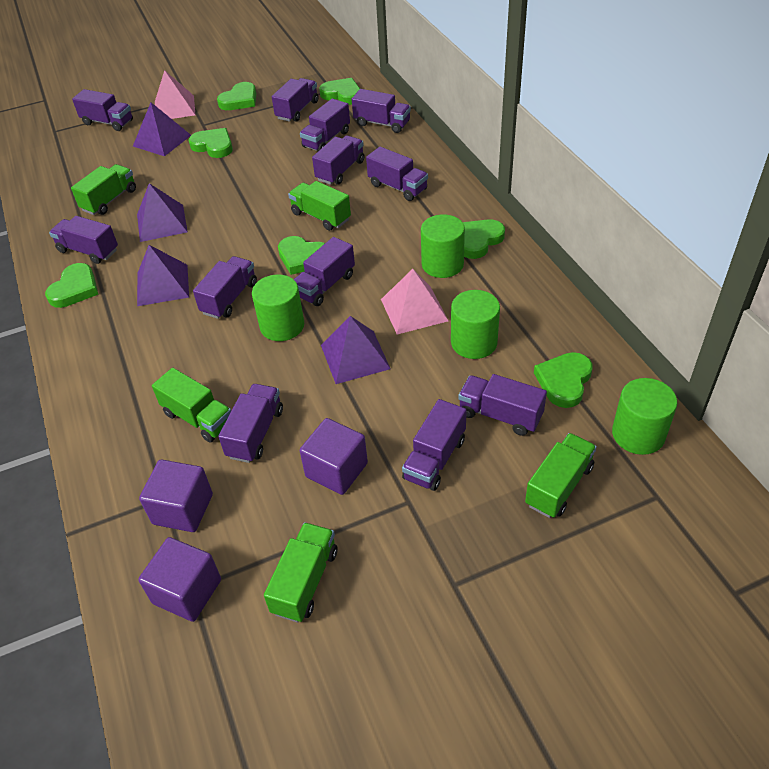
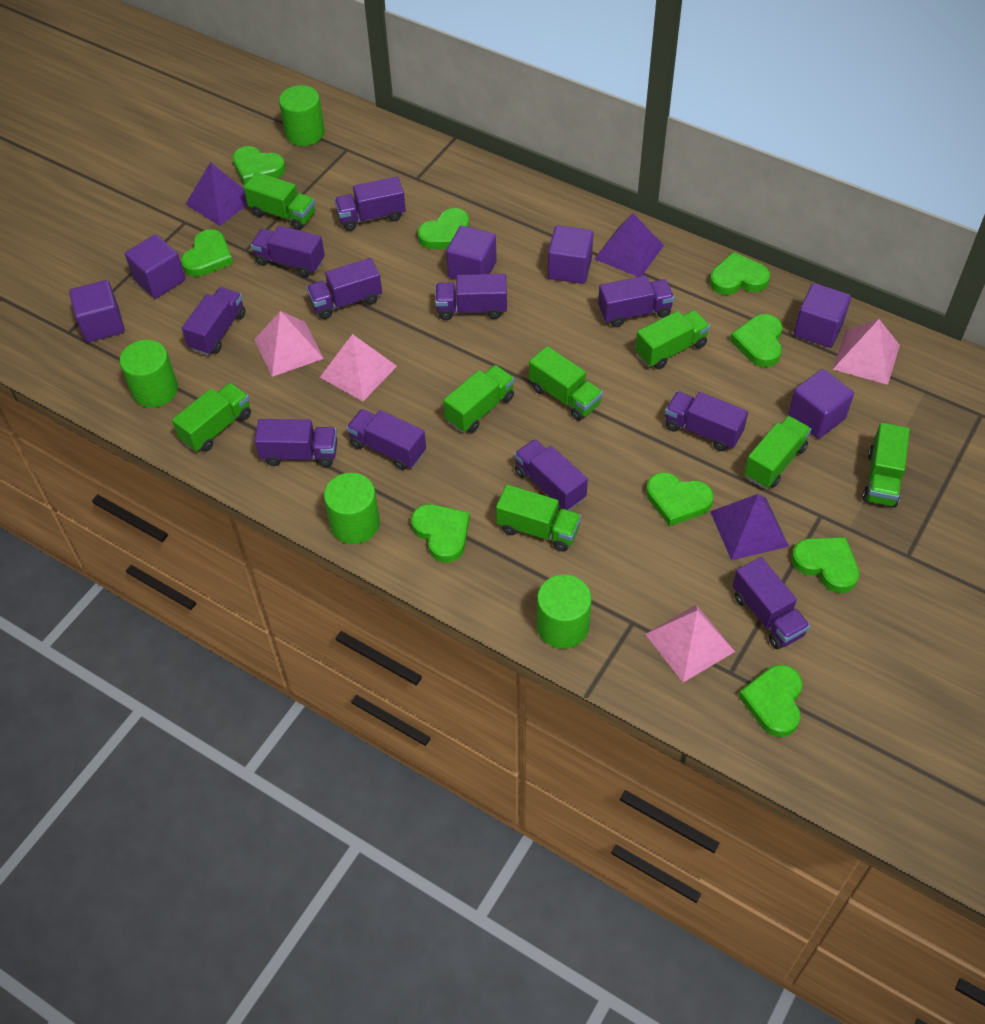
green heart: 7 -> 9
green truck: 5 -> 8
pink pyramid: 2 -> 4
purple cube: 3 -> 6
purple pyramid: 4 -> 3
purple truck: 12 -> 11

